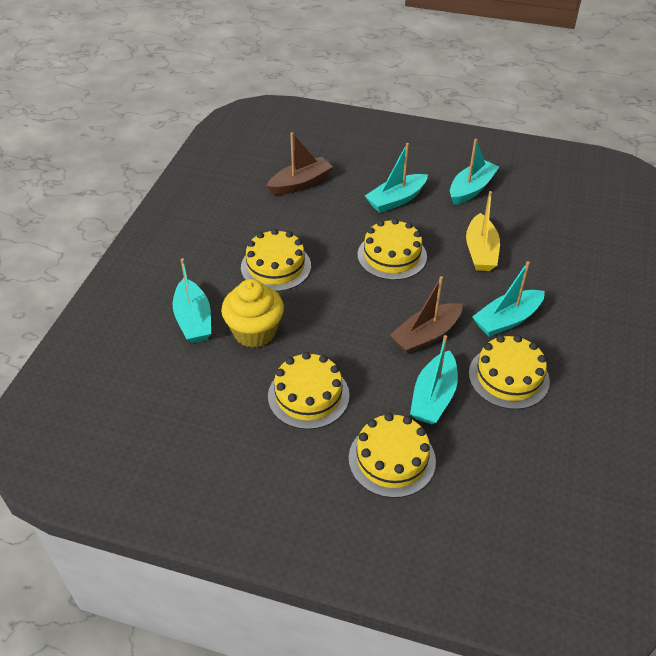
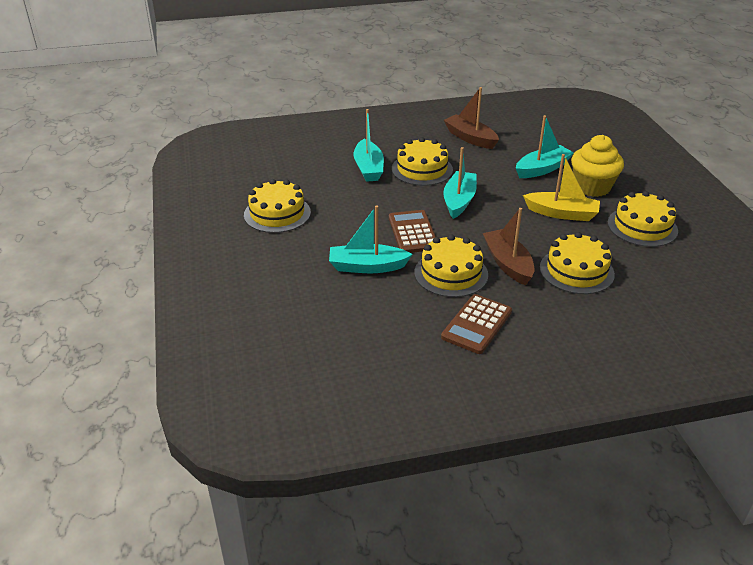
brown calculator: 0 -> 2
turquoise boat: 5 -> 4

